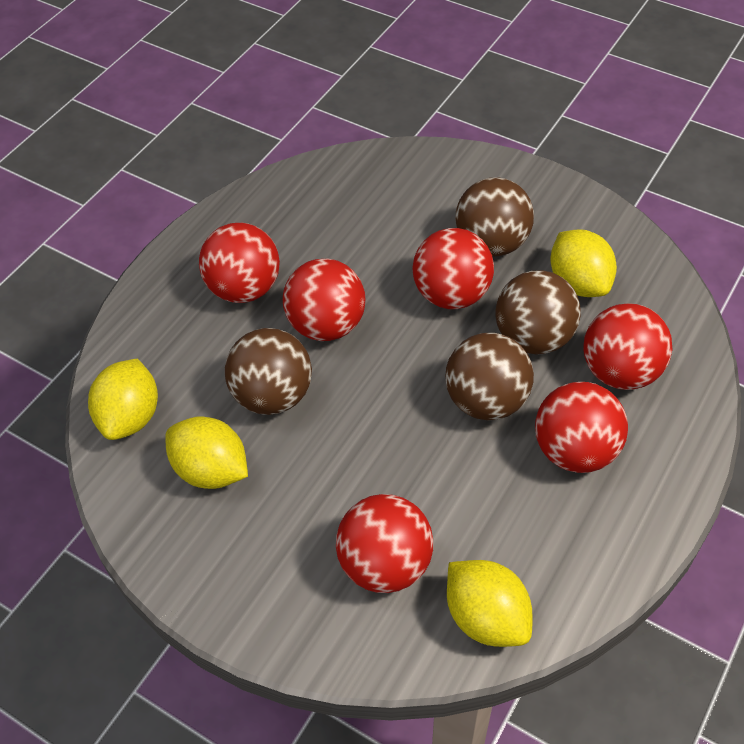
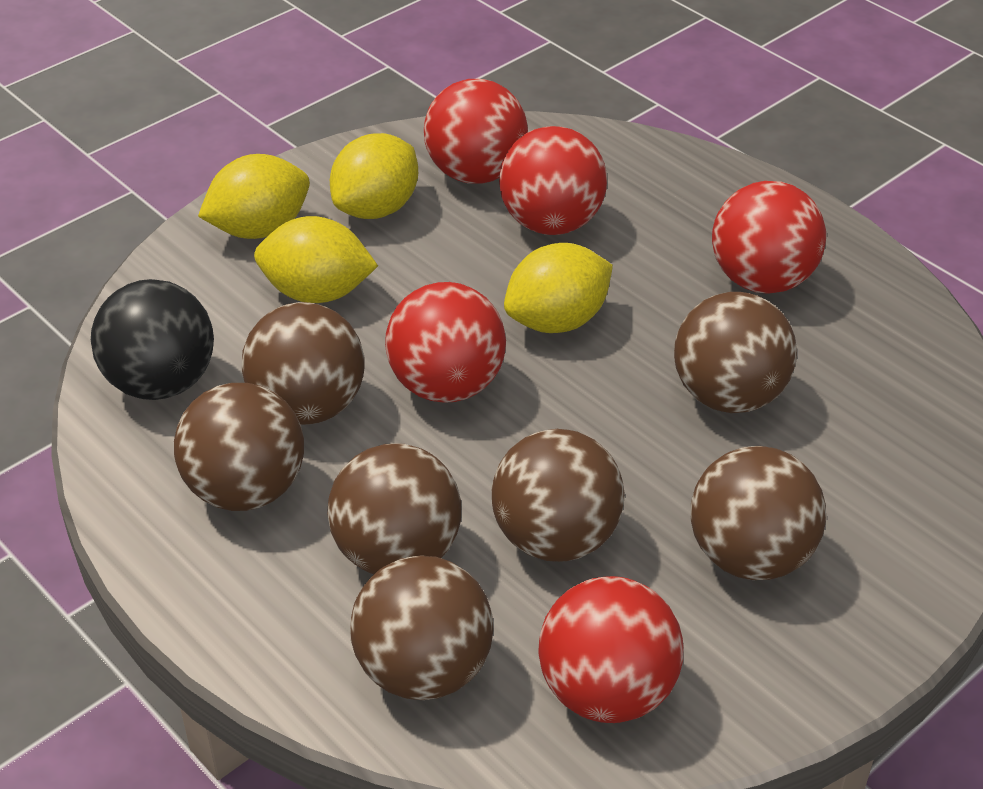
black ball: 0 -> 1
brown ball: 4 -> 7
red ball: 6 -> 5

